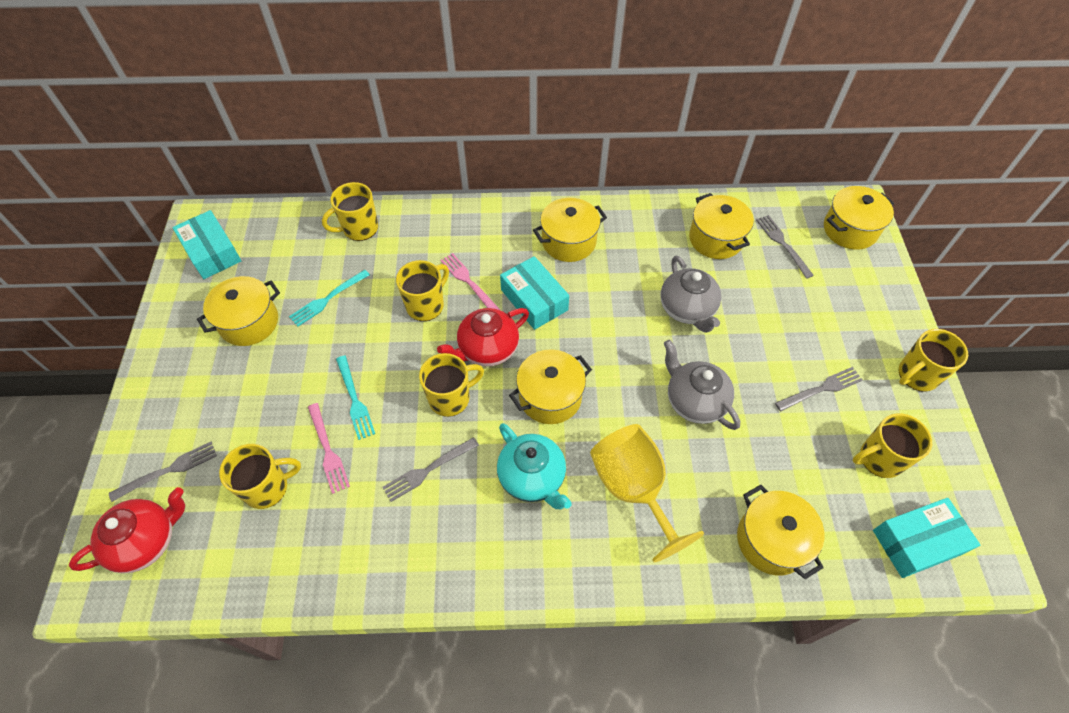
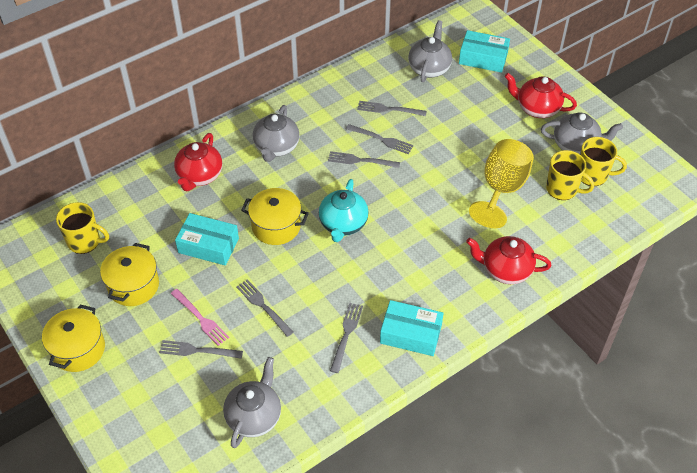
grey fork: 4 -> 6
grey teapot: 2 -> 4
pink fork: 2 -> 1
red teapot: 2 -> 3
turquoise fork: 2 -> 0
yellow mug: 6 -> 3
yellow pot: 6 -> 3

